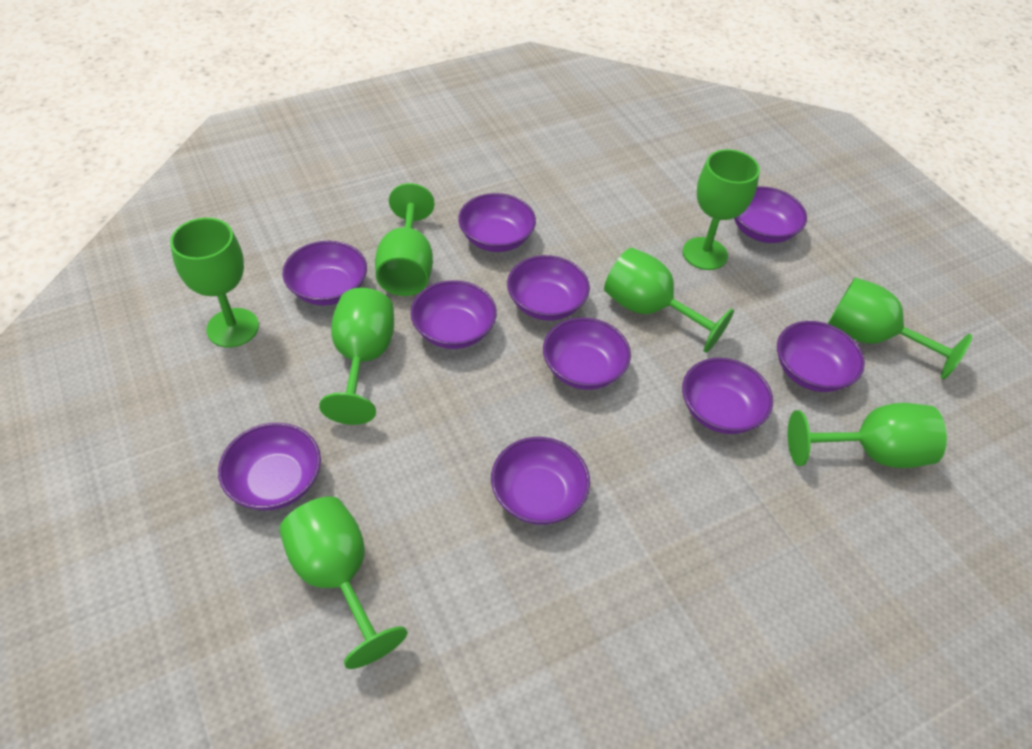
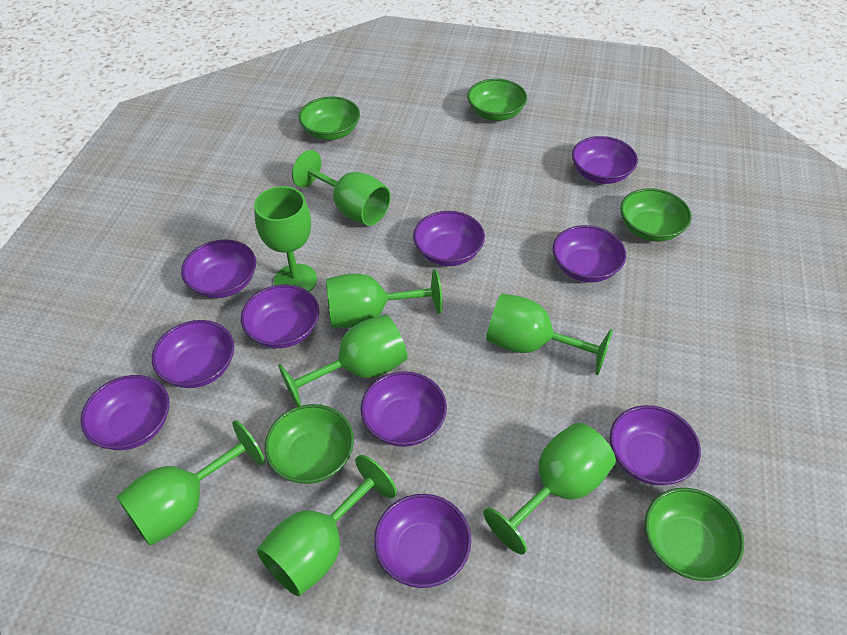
green bowl: 0 -> 5

